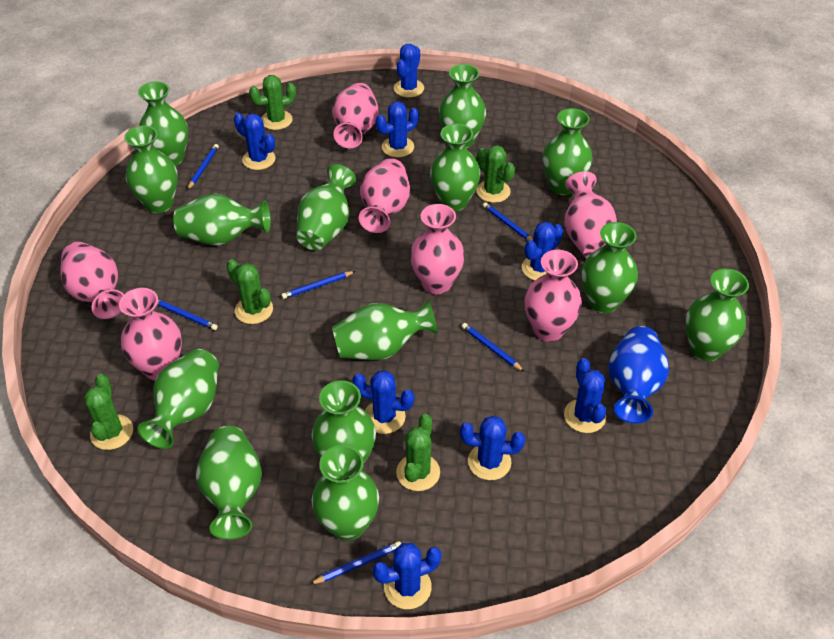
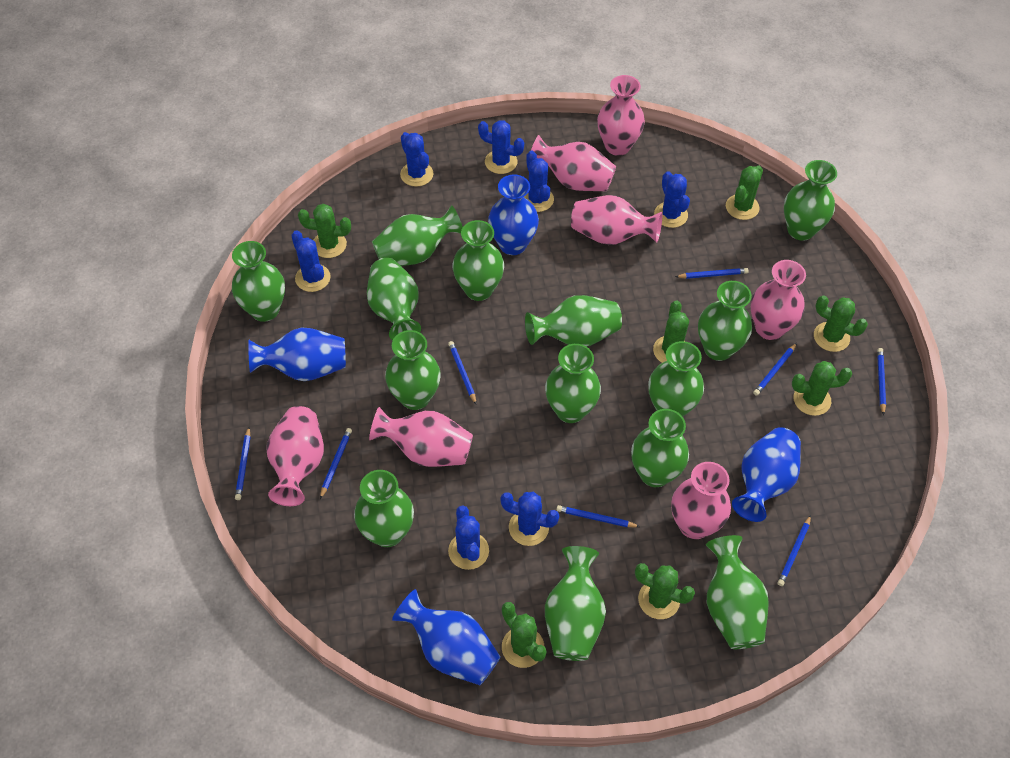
blue cactus: 8 -> 7
blue pencil: 6 -> 8
blue vase: 1 -> 4
green cactus: 5 -> 7

